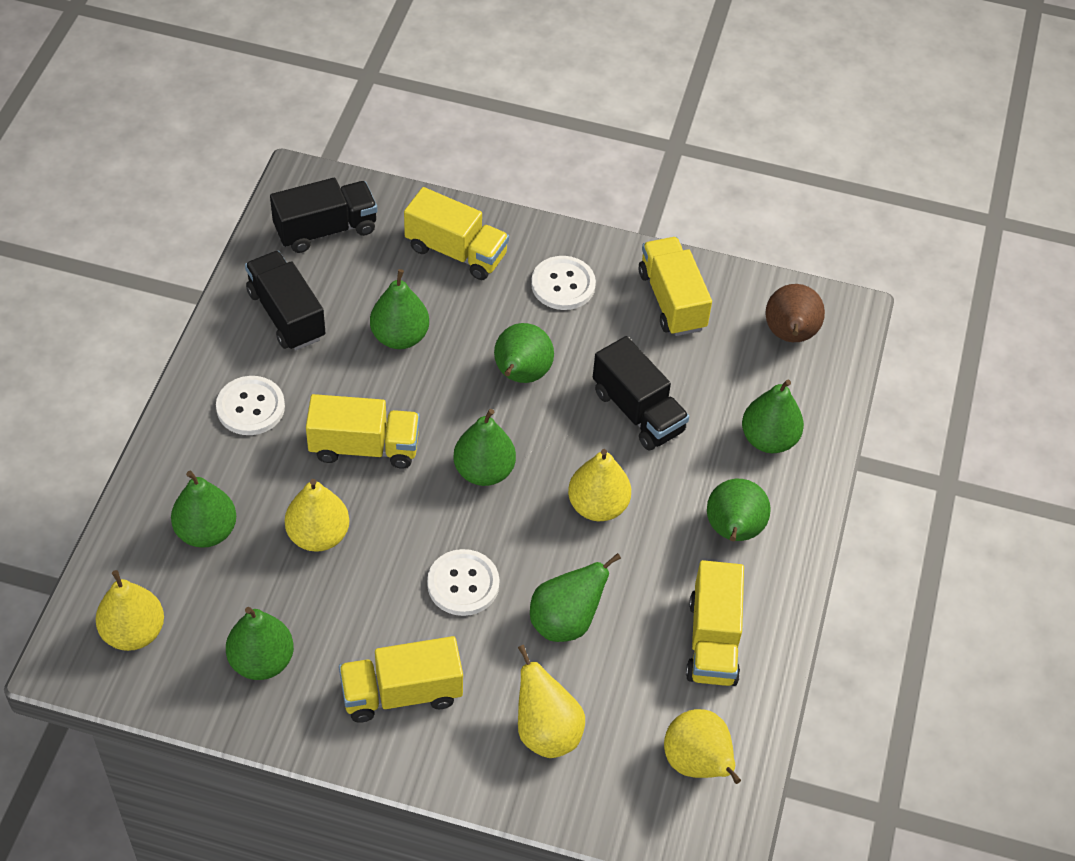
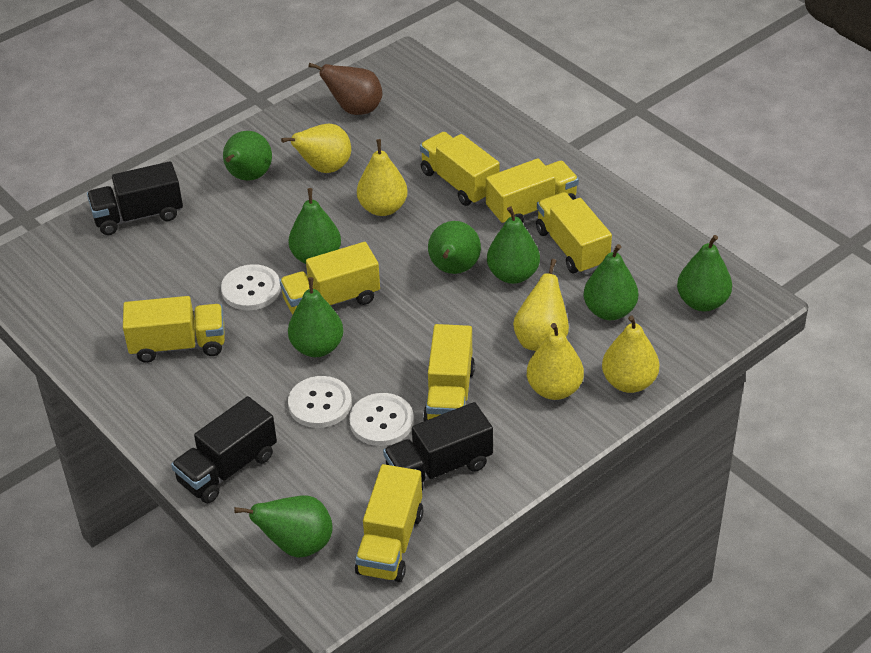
yellow truck: 5 -> 7

